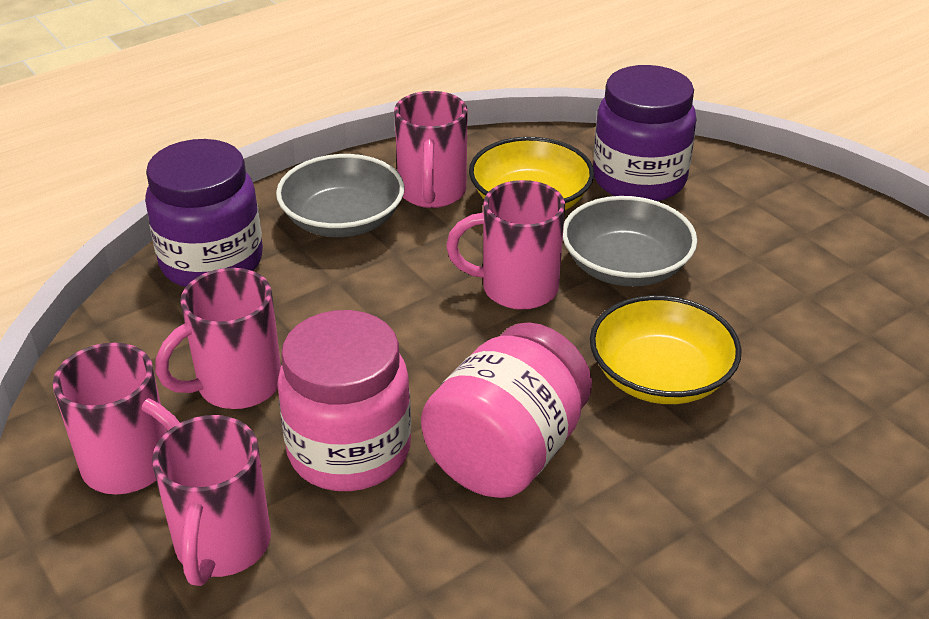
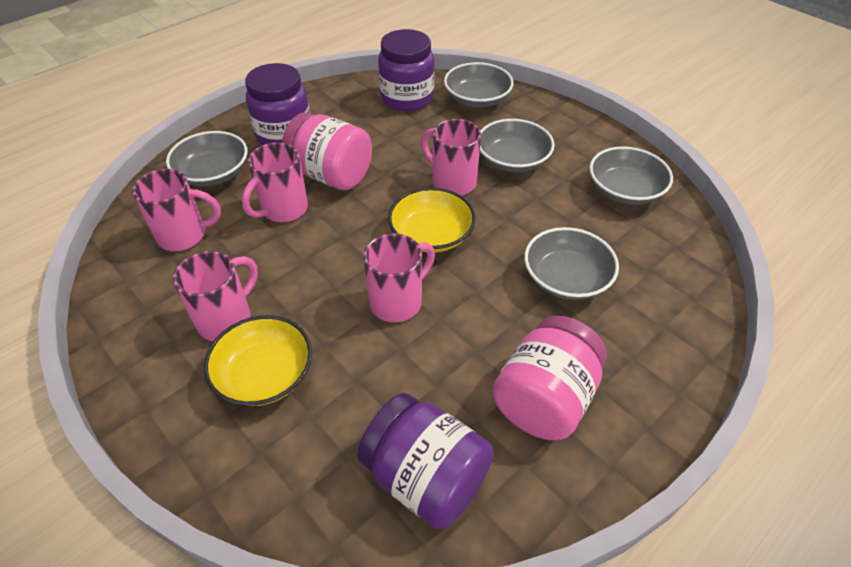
grey bowl: 2 -> 5
purple jar: 2 -> 3

